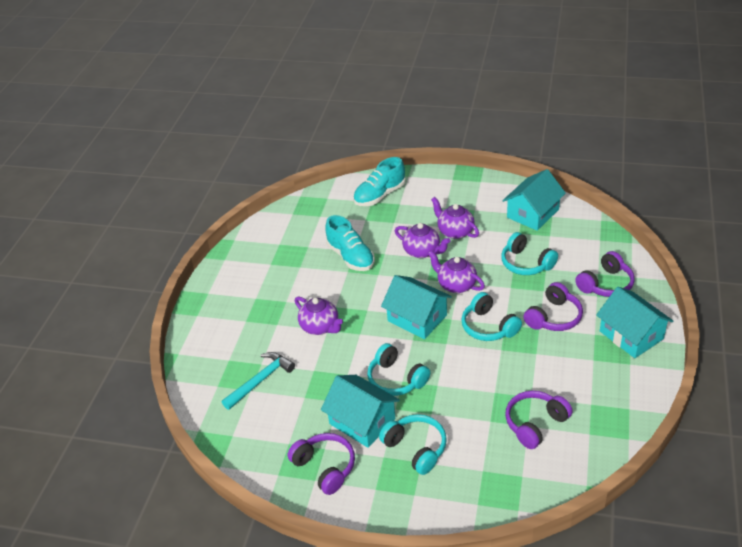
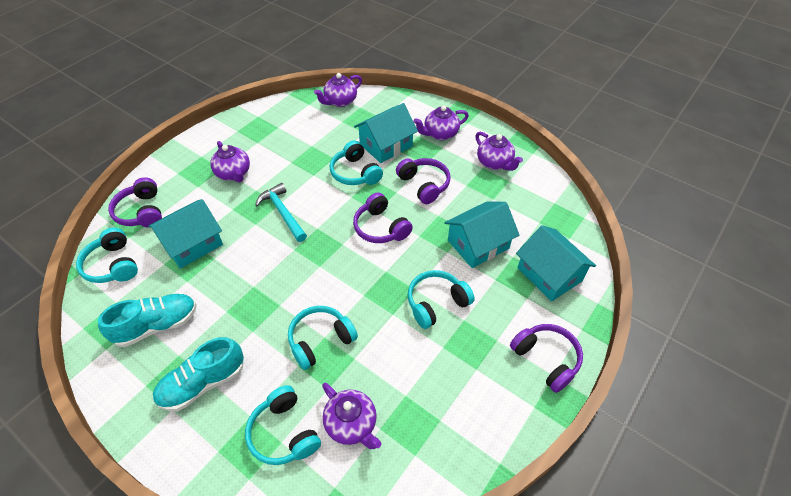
purple teapot: 4 -> 5
turquoise headphones: 4 -> 5

